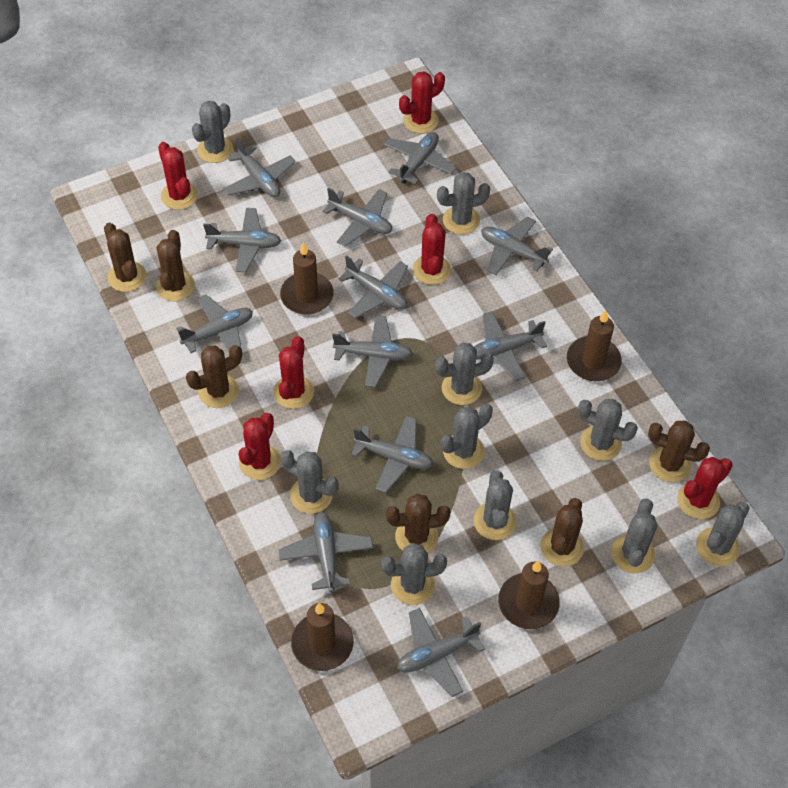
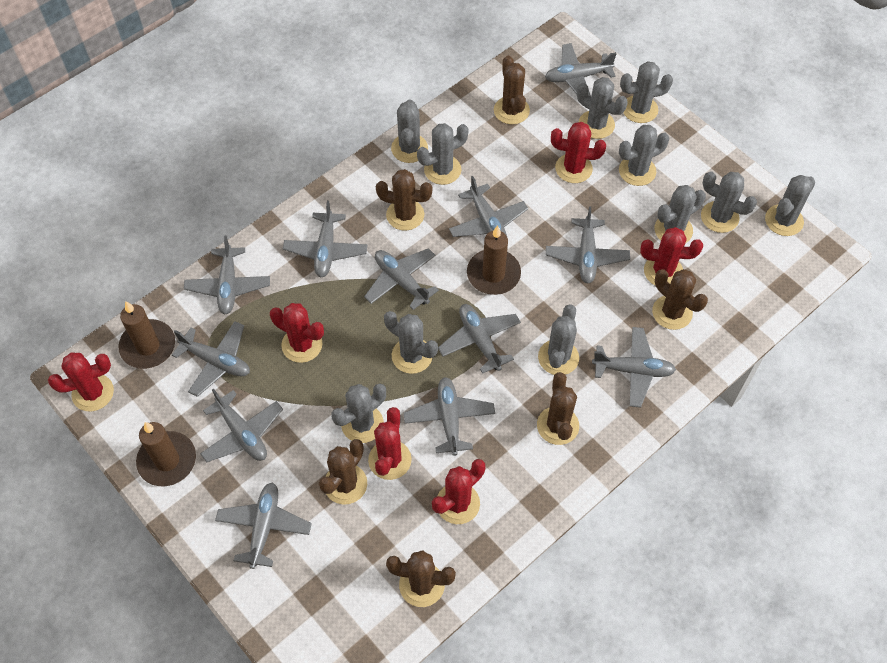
brown candle: 4 -> 3
grey cactus: 10 -> 11

